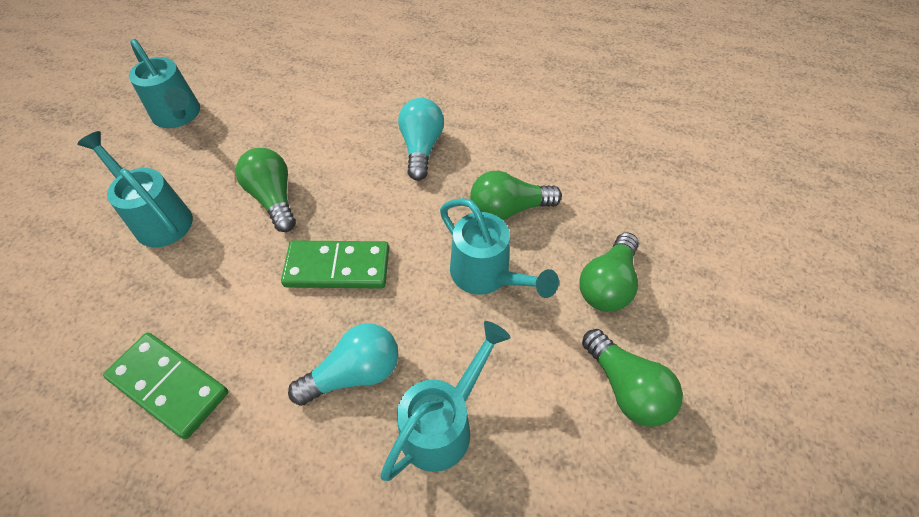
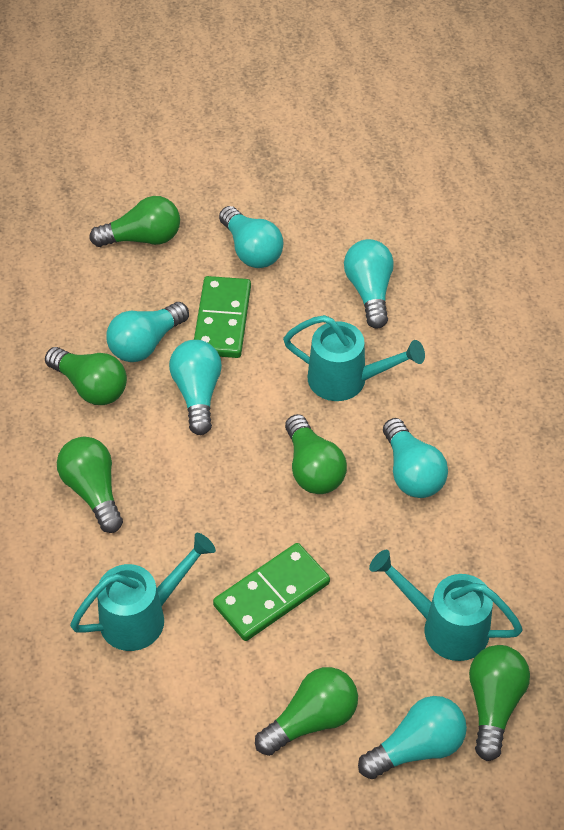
green light bulb: 4 -> 6
turquoise light bulb: 2 -> 6
turquoise watering can: 4 -> 3

